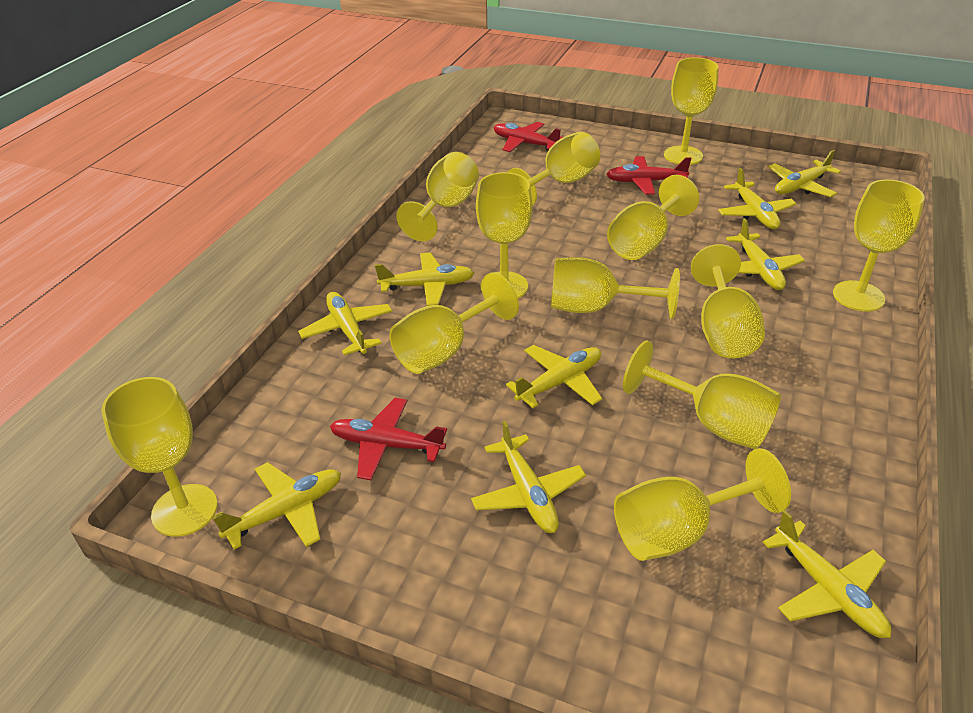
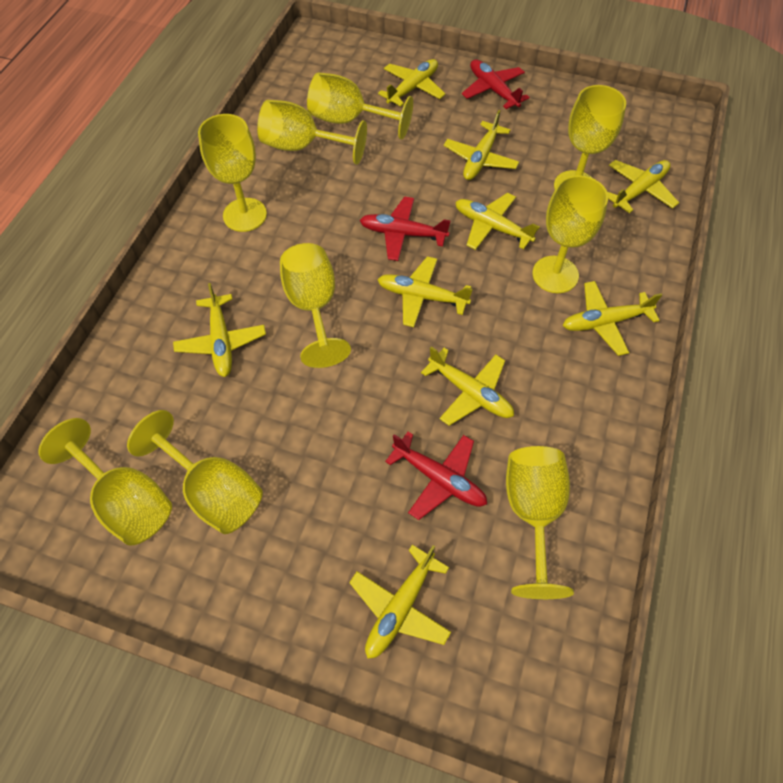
yellow goblet: 12 -> 9

